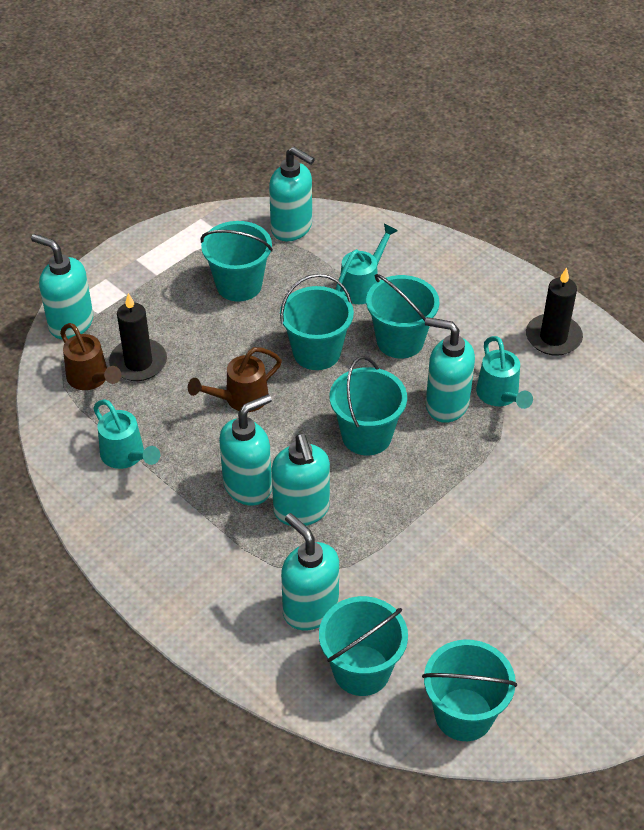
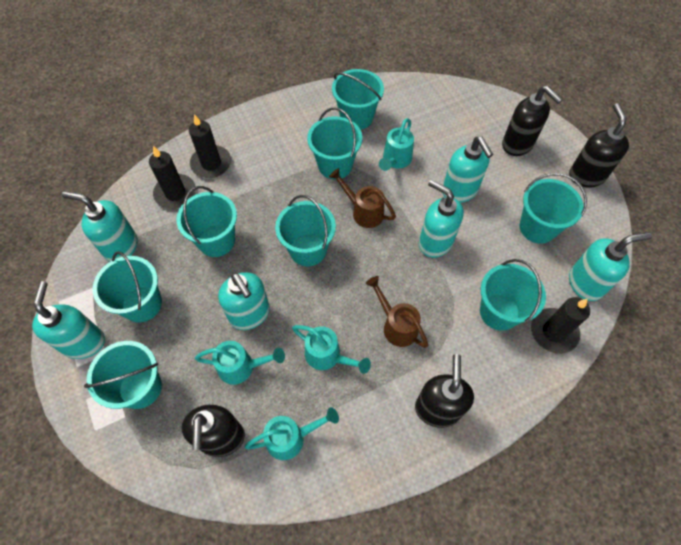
black candle: 2 -> 3
black soap dispenser: 0 -> 4
turquoise bucket: 6 -> 8
turquoise watering can: 3 -> 4

